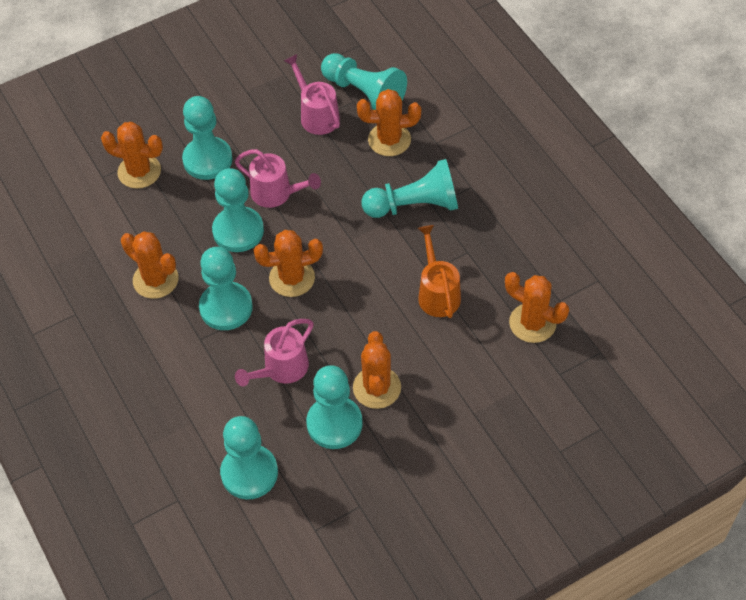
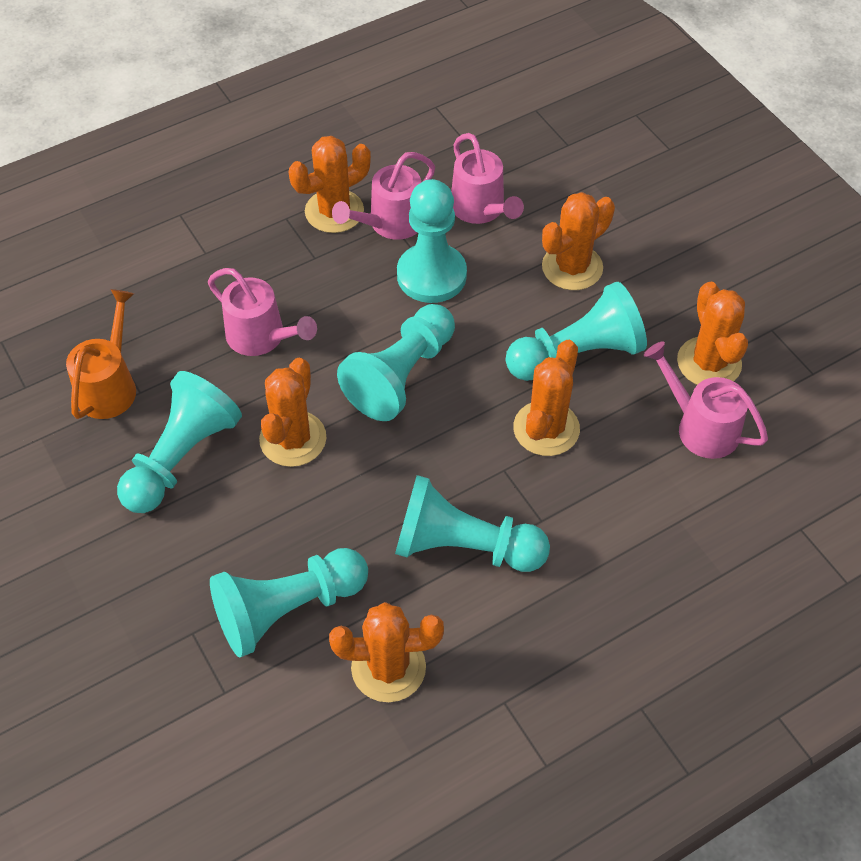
pink watering can: 3 -> 4
turquoise pawn: 7 -> 6

